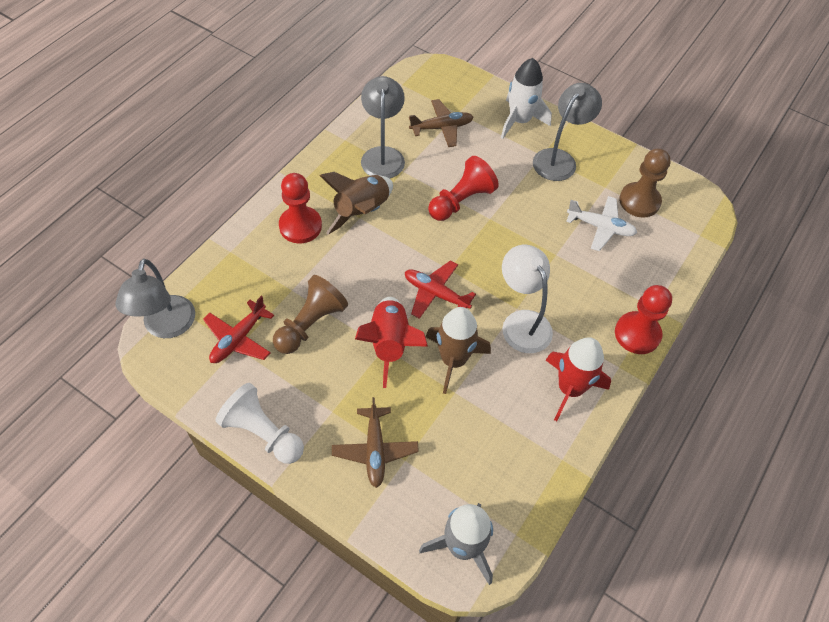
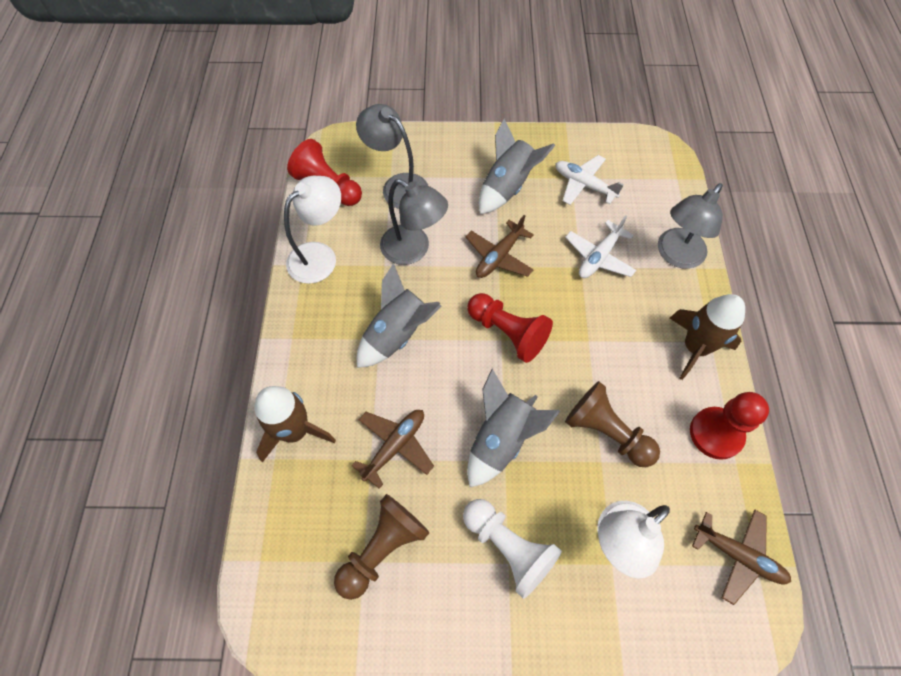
brown plane: 2 -> 3
grey rocket: 1 -> 3
red plane: 2 -> 0
red rocket: 2 -> 0
white lamp: 1 -> 2
white plane: 1 -> 2
white rocket: 1 -> 0

